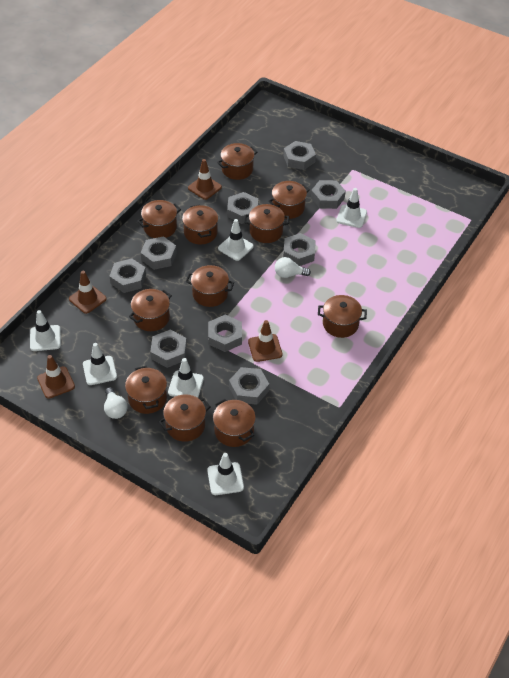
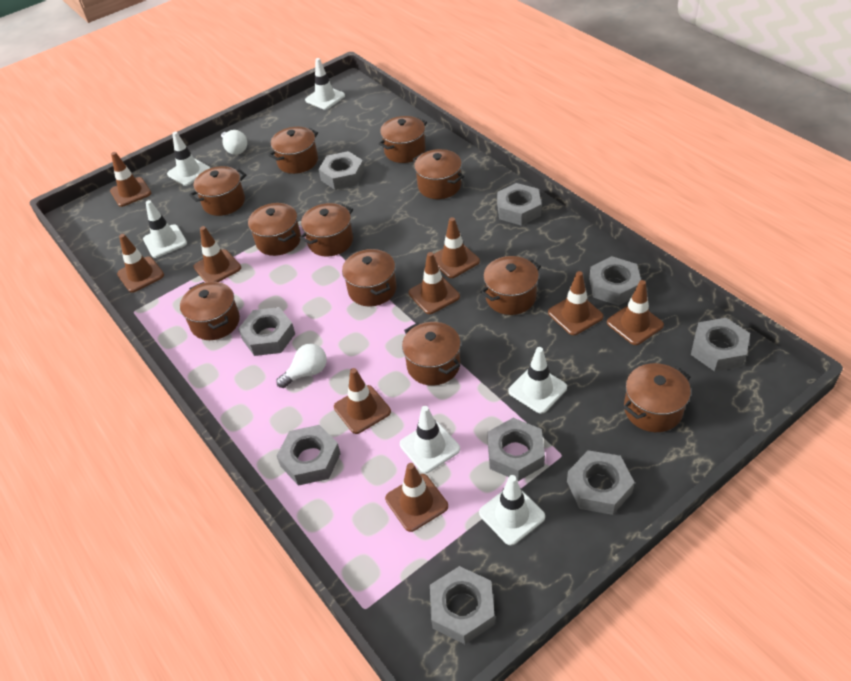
brown traffic cone: 4 -> 9

